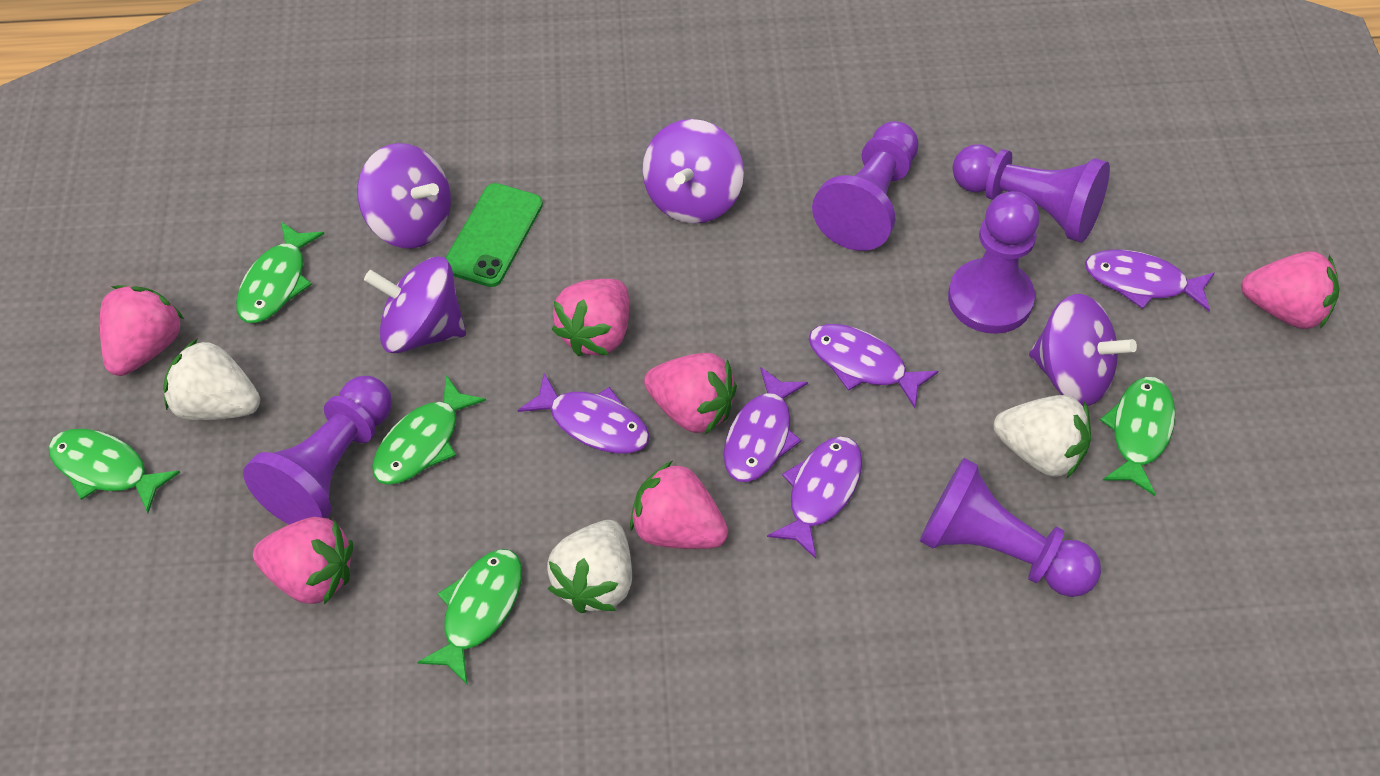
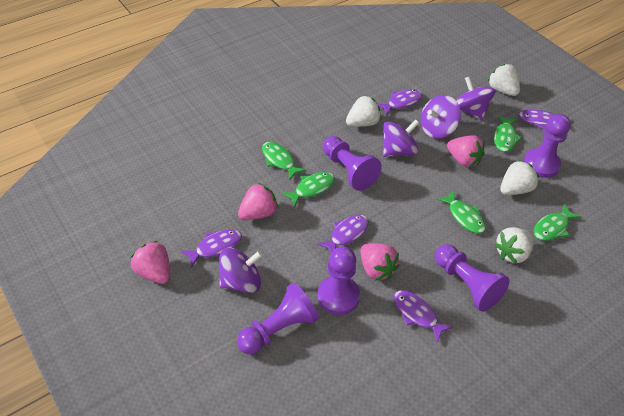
green phone: 1 -> 0
pink strawberry: 6 -> 4
white strawberry: 3 -> 4

